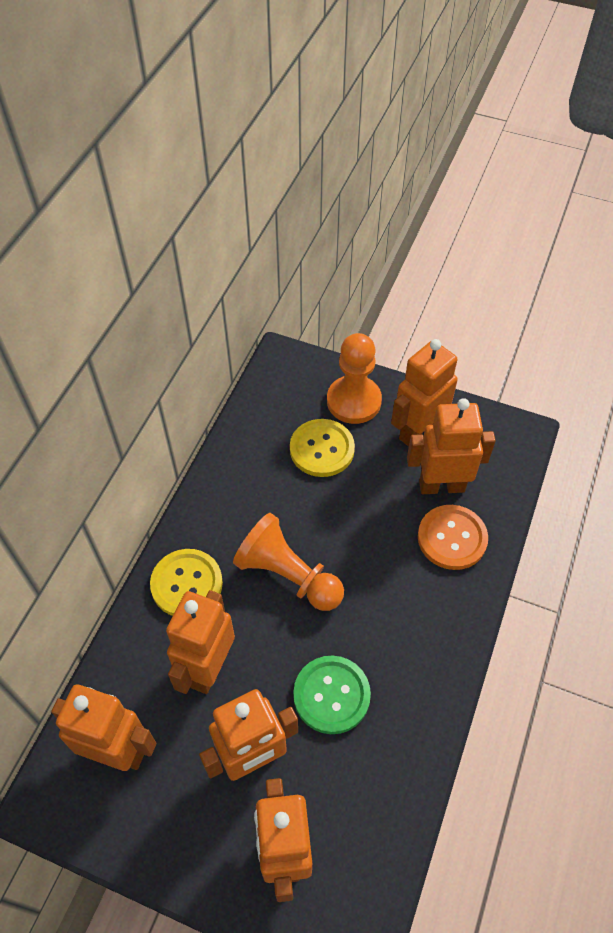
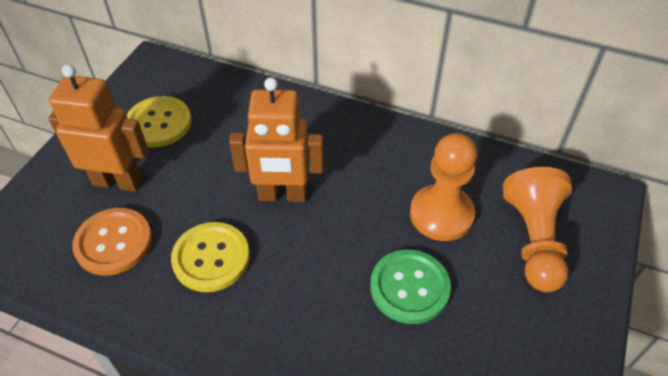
orange robot: 6 -> 2

